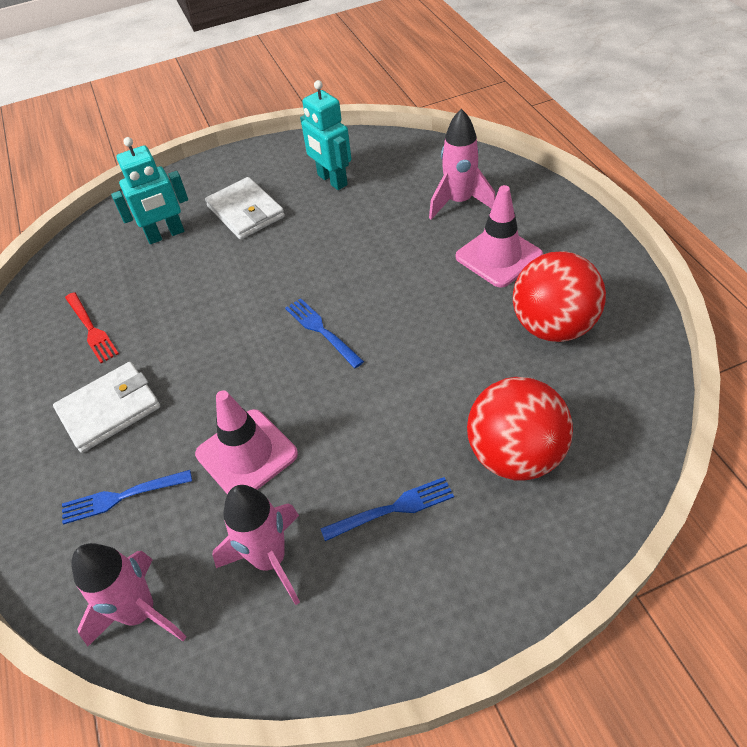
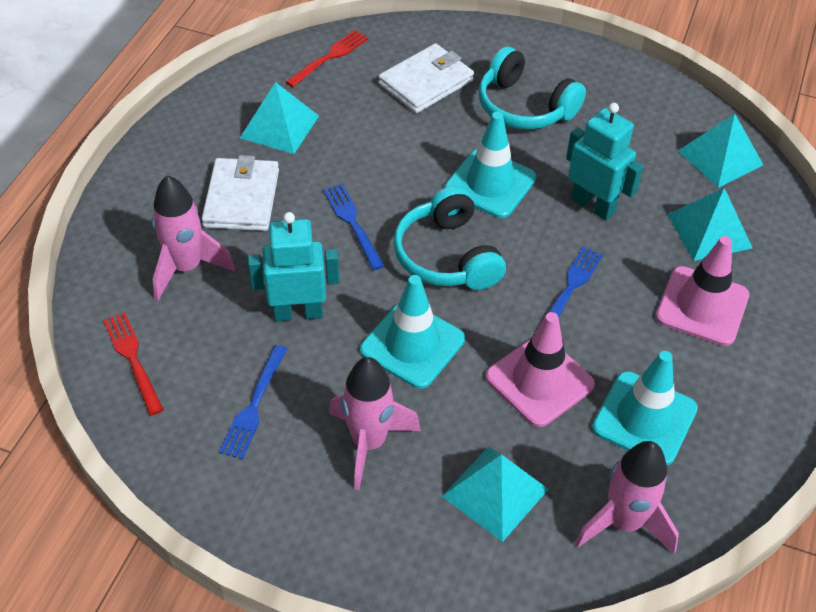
red ball: 2 -> 0
red fork: 1 -> 2
turquoise headphones: 0 -> 2
turquoise pyramid: 0 -> 4
turquoise traffic cone: 0 -> 3

